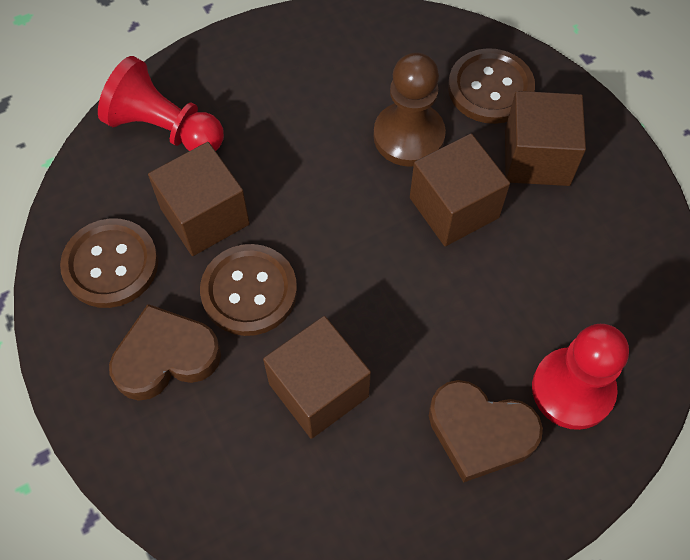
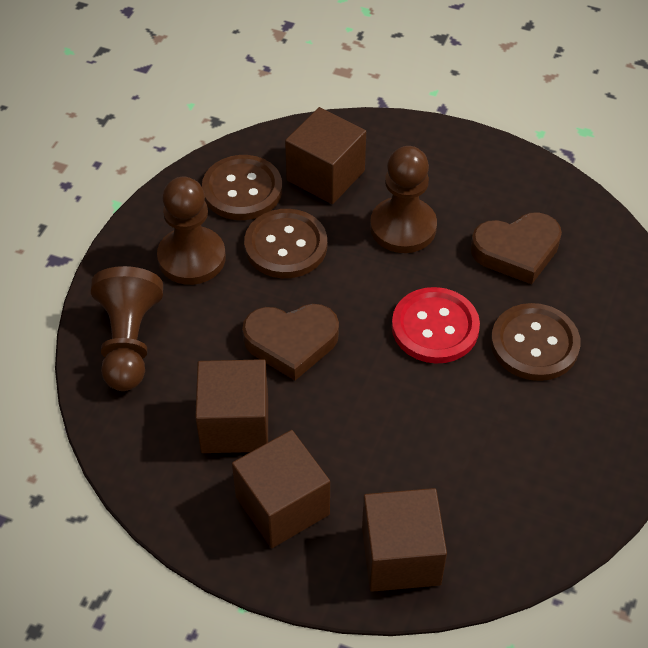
brown pawn: 1 -> 3
red button: 0 -> 1
red pawn: 2 -> 0

